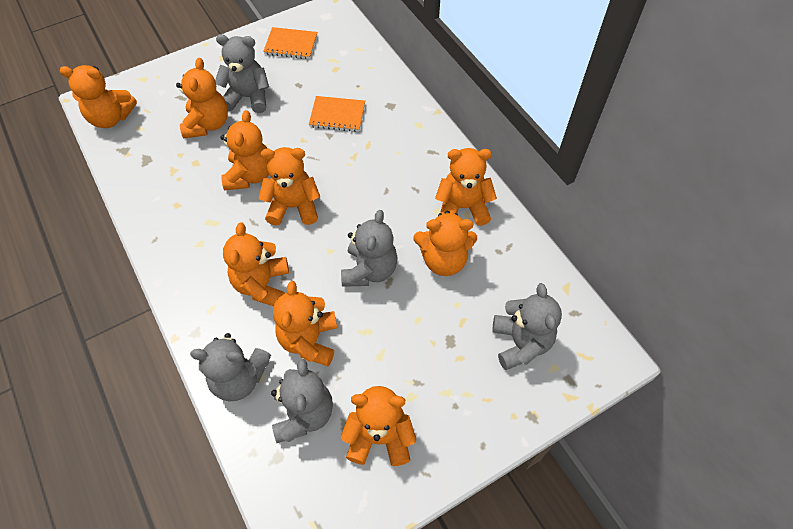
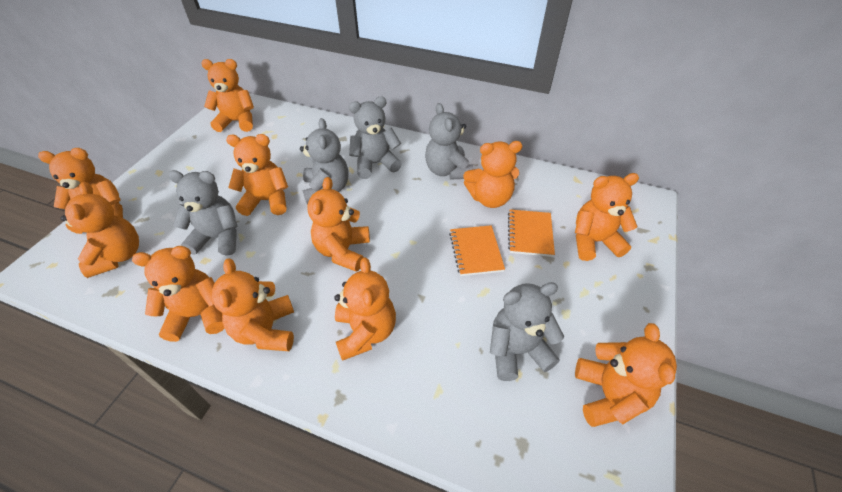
orange teddy bear: 9 -> 11

